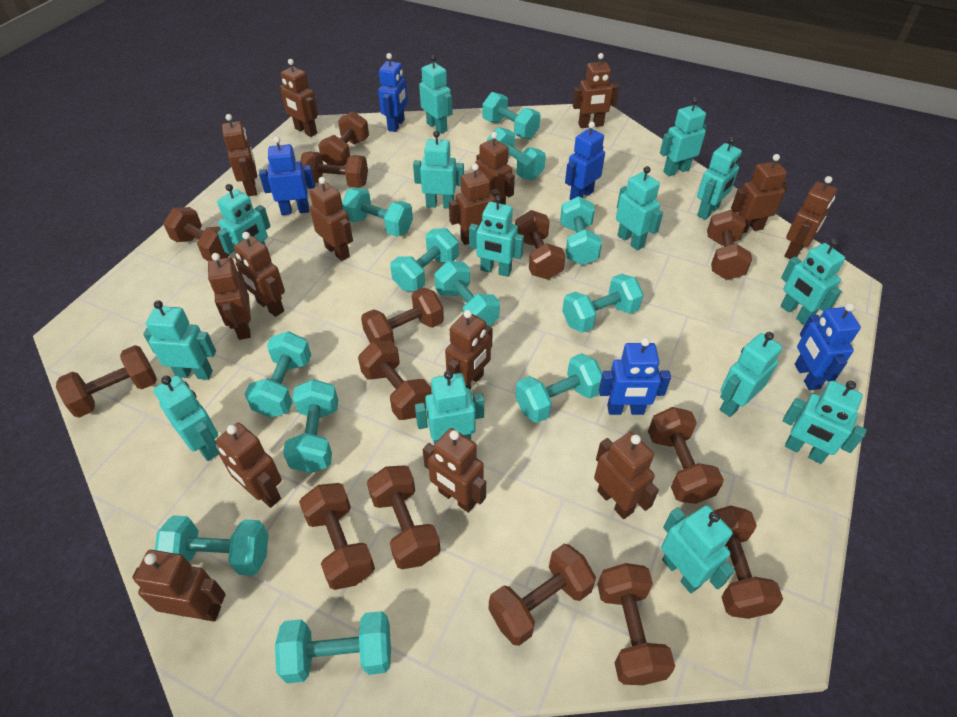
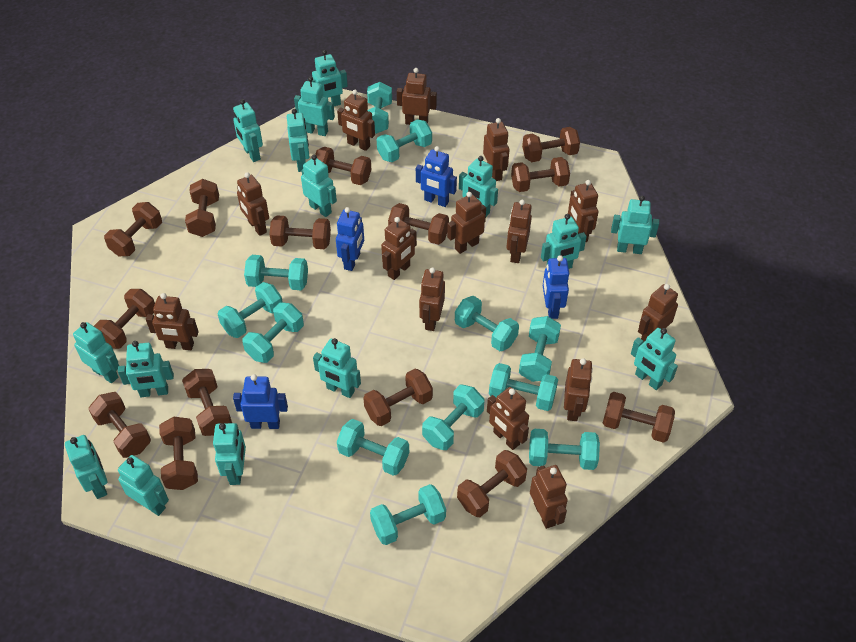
blue robot: 5 -> 4
brown robot: 15 -> 14
turquoise robot: 14 -> 15

